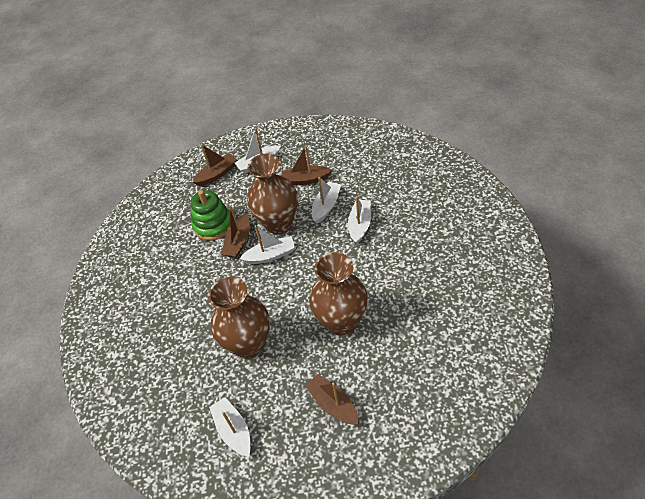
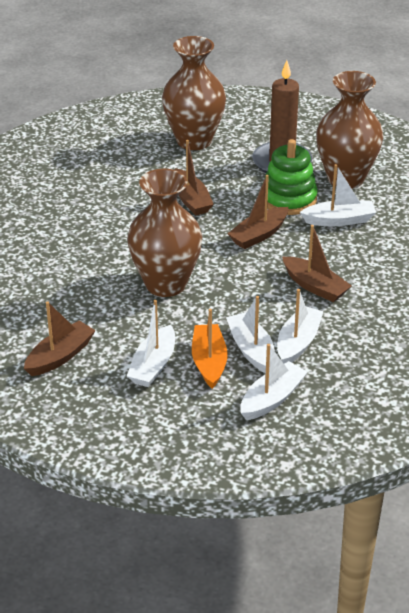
brown candle: 0 -> 1
orange boat: 0 -> 1

